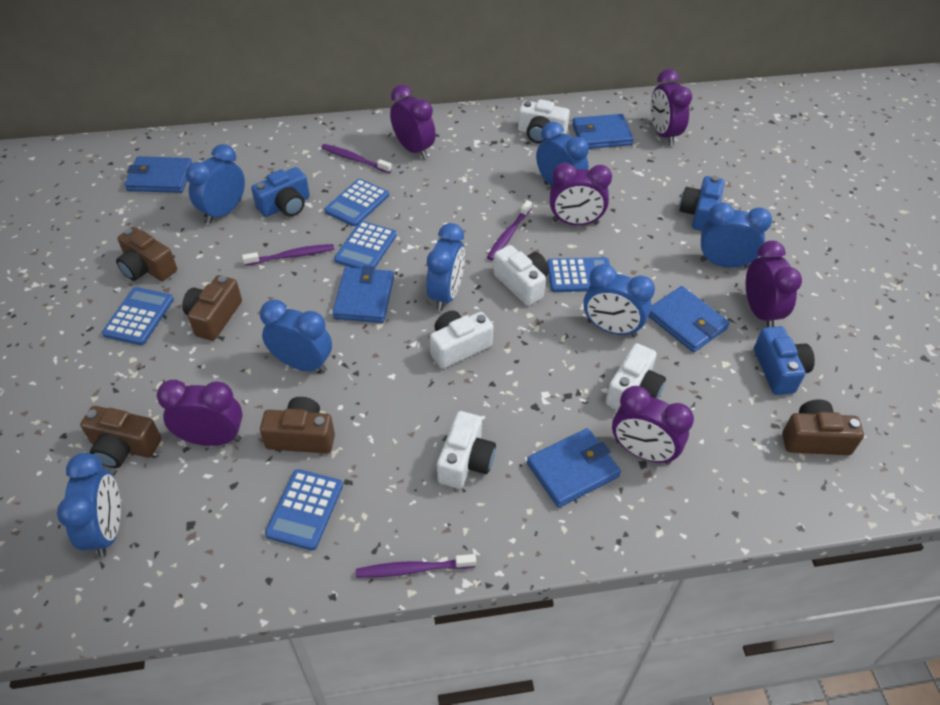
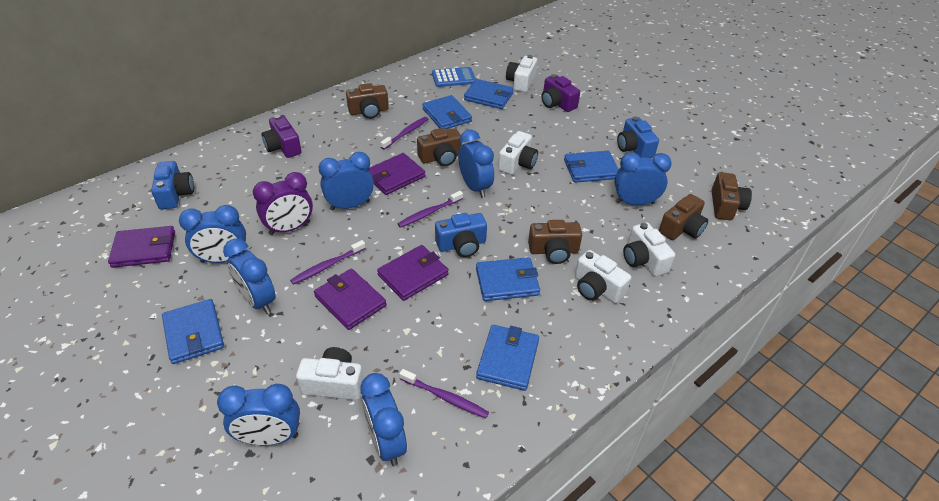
blue calculator: 5 -> 1
blue wallet: 5 -> 6
purple camera: 0 -> 2
purple clock: 6 -> 1
purple wallet: 0 -> 4

